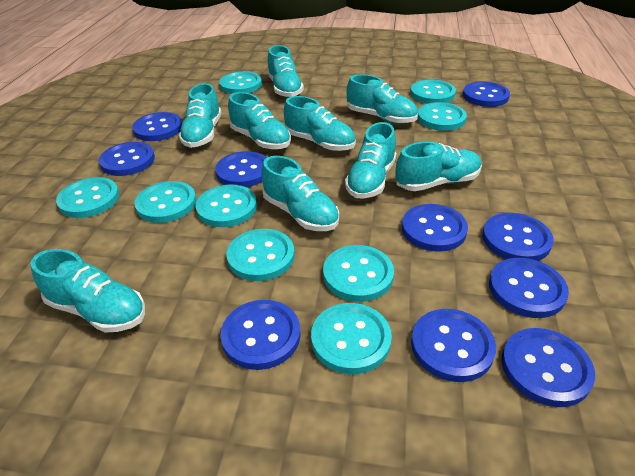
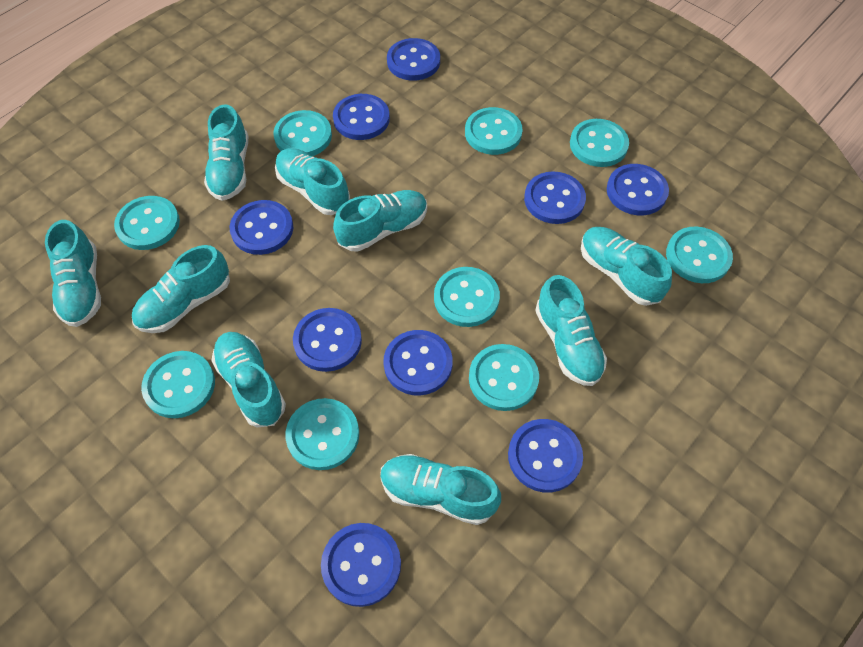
blue button: 10 -> 9

